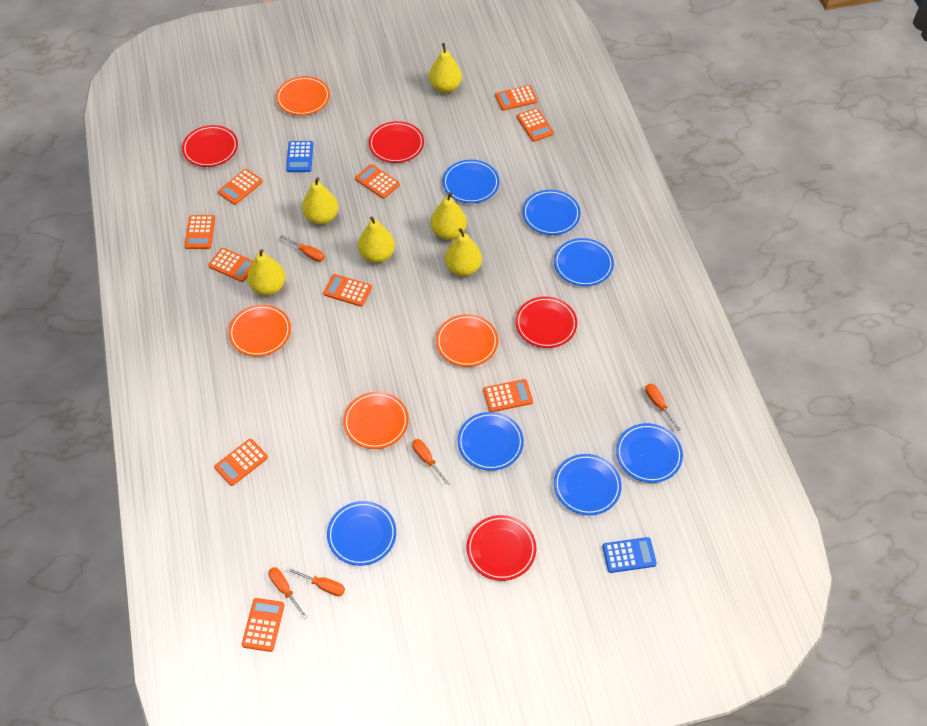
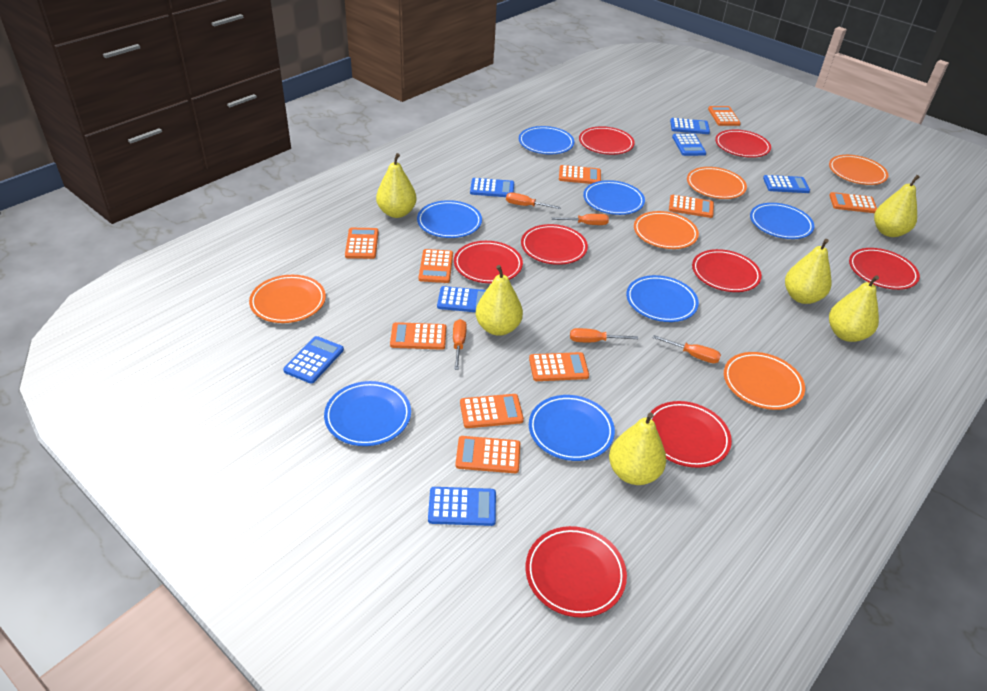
blue calculator: 2 -> 7
orange plate: 4 -> 5
red plate: 4 -> 8

